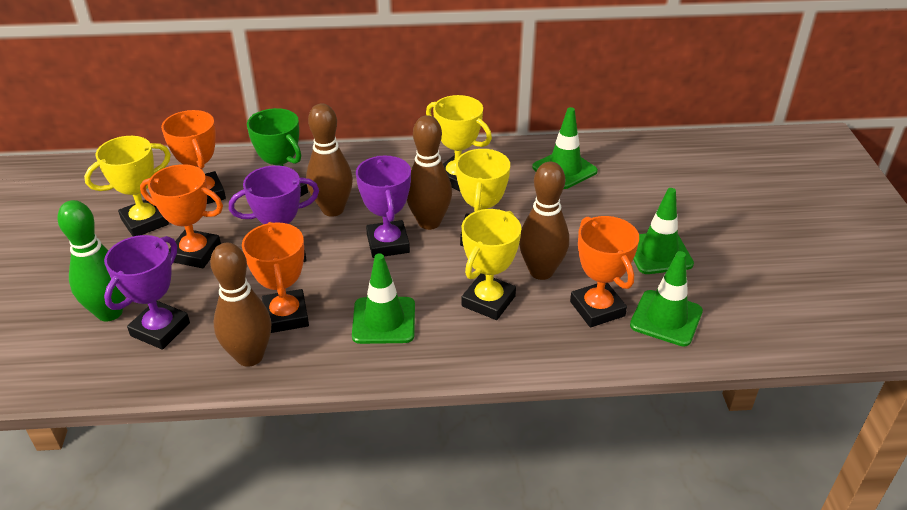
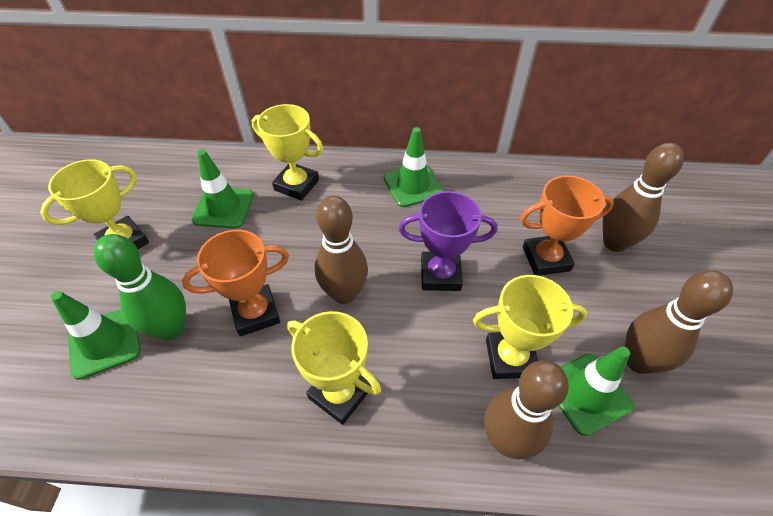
green trophy: 1 -> 0
orange trophy: 4 -> 2
purple trophy: 3 -> 1

